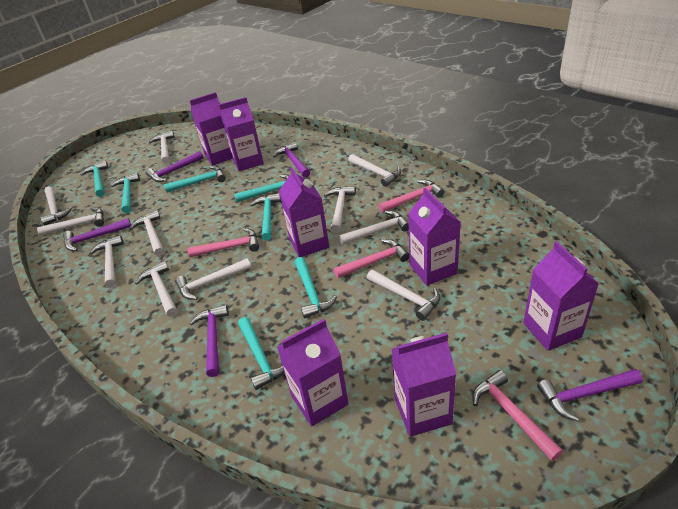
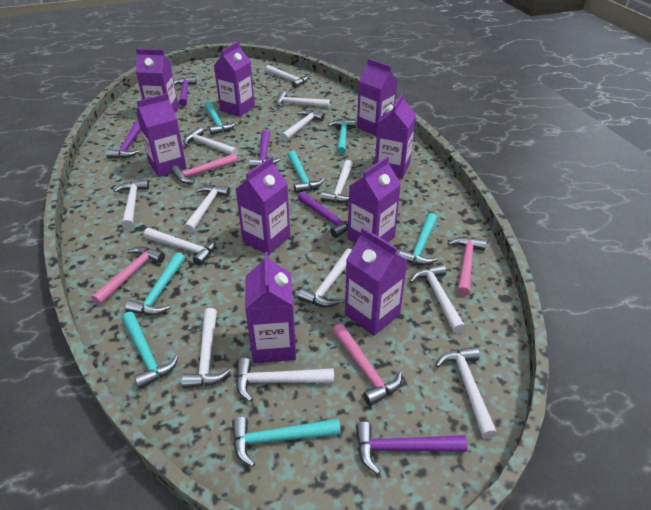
purple carton: 7 -> 9
white hammer: 11 -> 13

